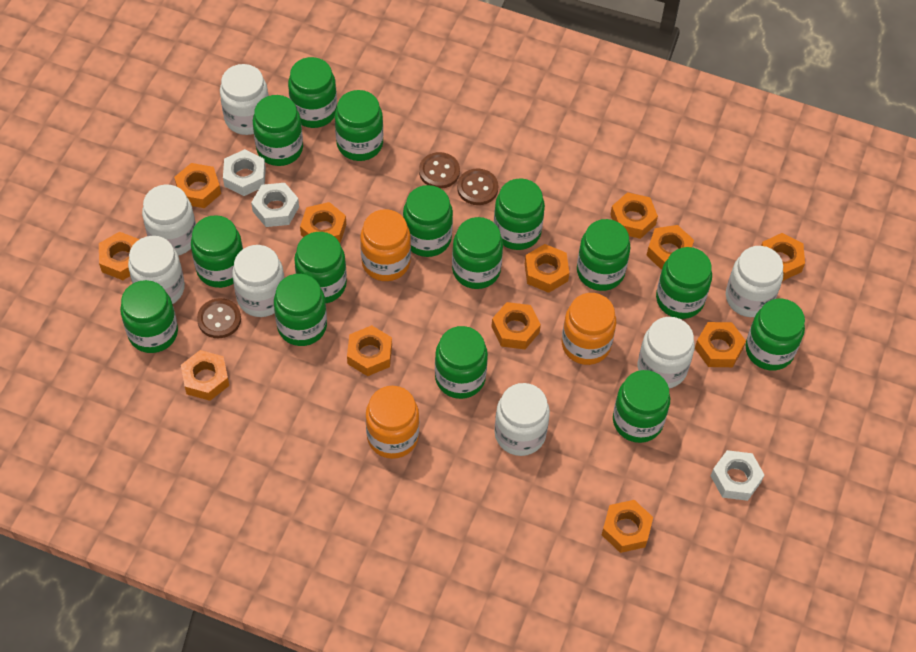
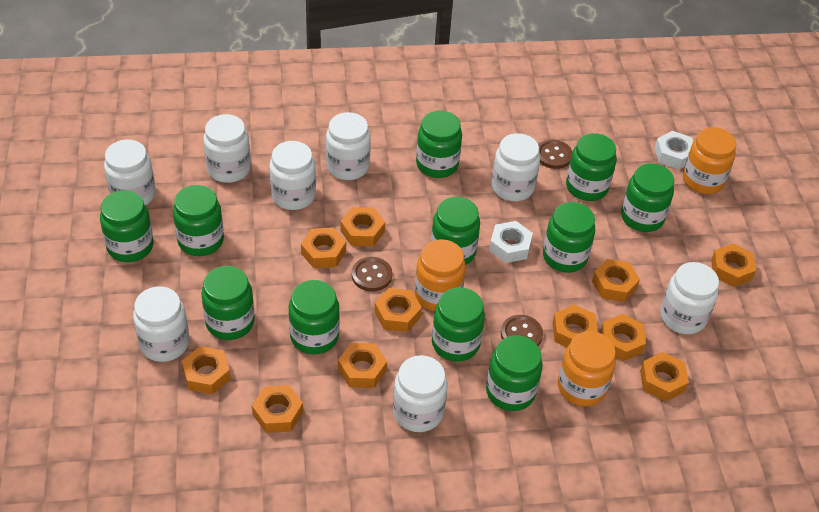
green jar: 15 -> 11
orange nut: 12 -> 11
white jar: 7 -> 8
white nut: 3 -> 2

